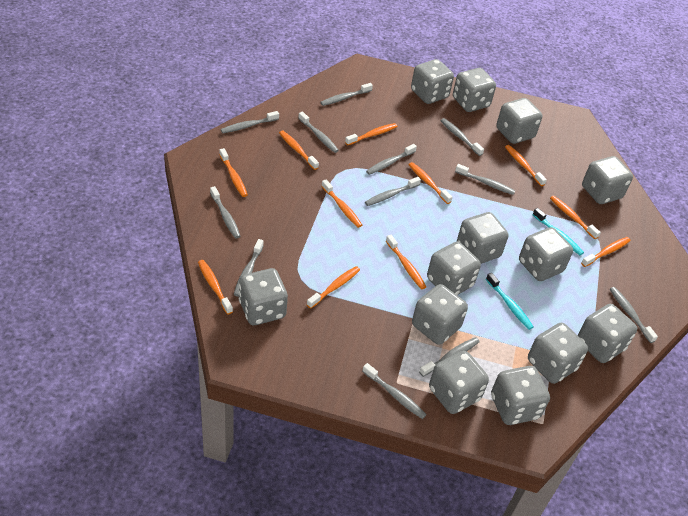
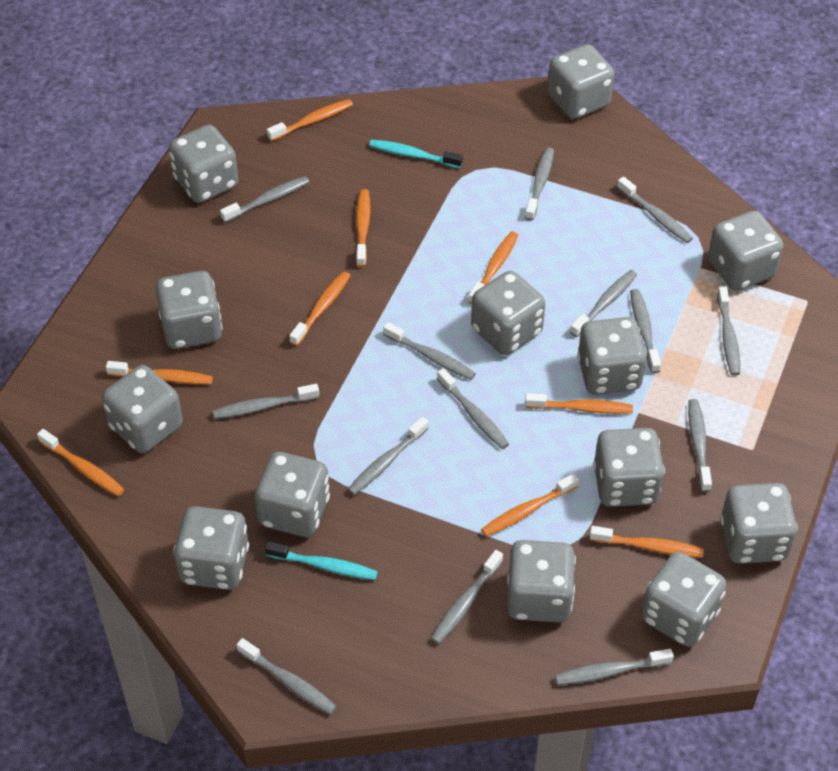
grey toothbrush: 12 -> 14
orange toothbrush: 11 -> 9

